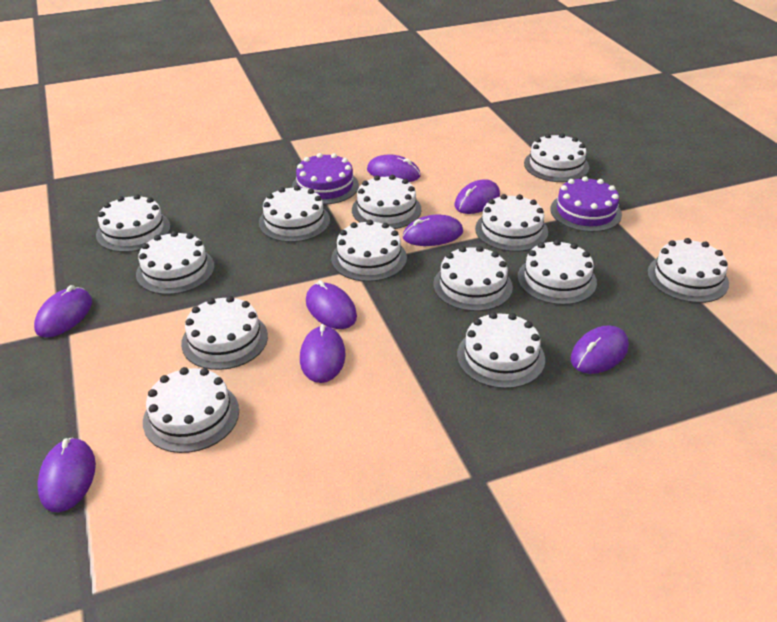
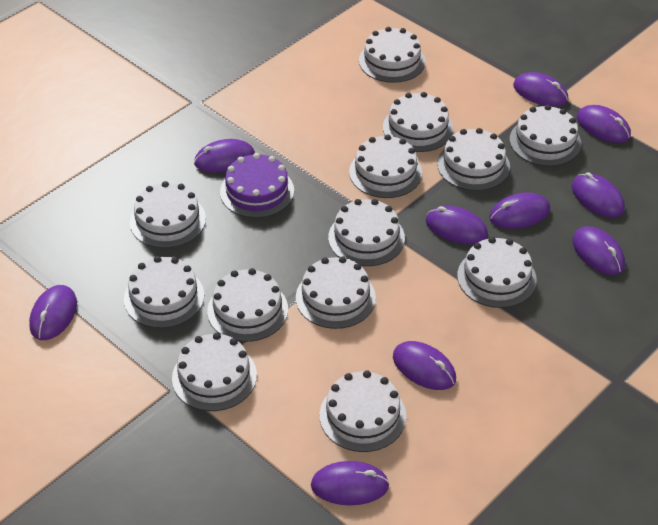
purple cake: 2 -> 1
purple mouse: 8 -> 10

